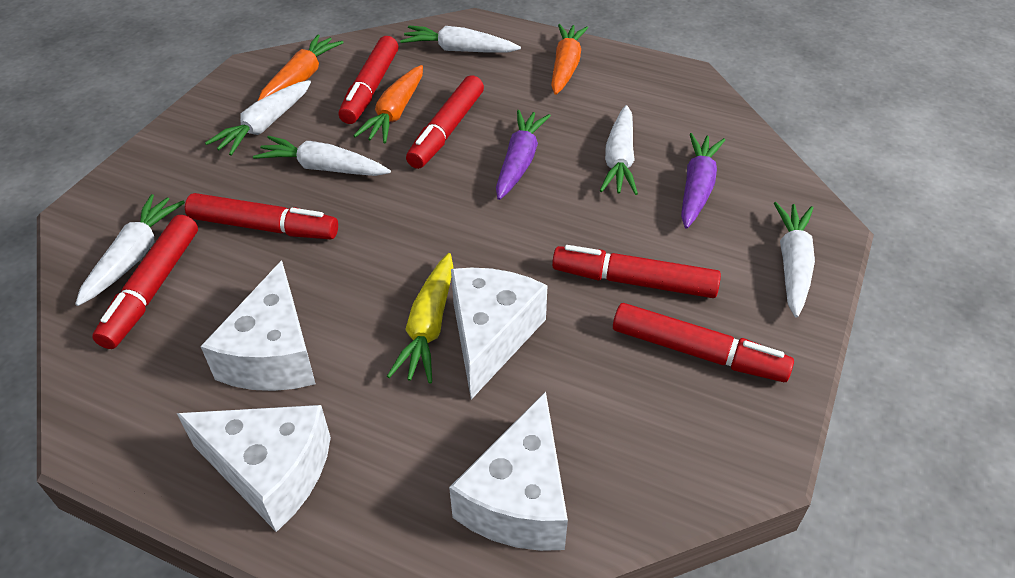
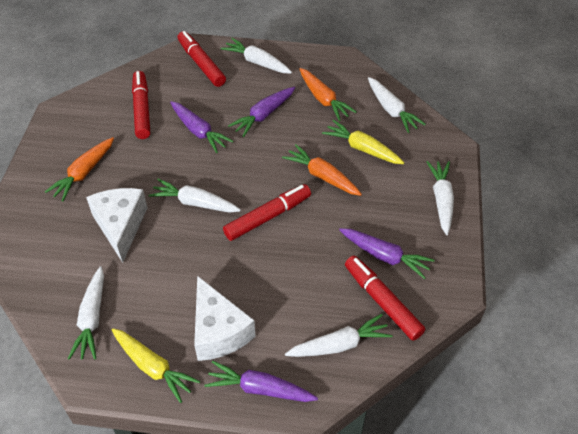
purple carrot: 2 -> 4
red marker: 6 -> 4
white cheese: 4 -> 2
yellow carrot: 1 -> 2

